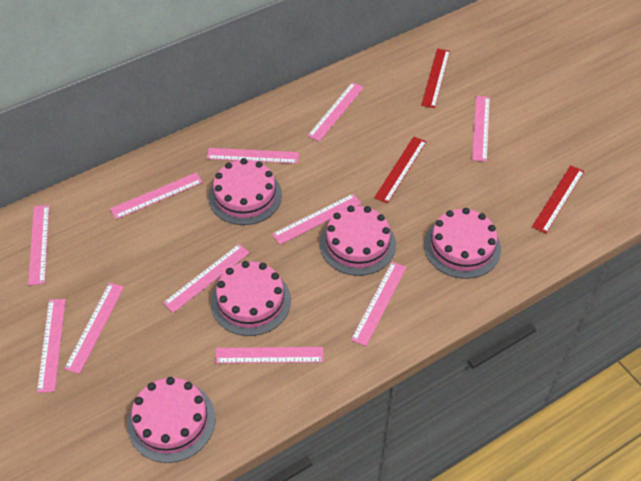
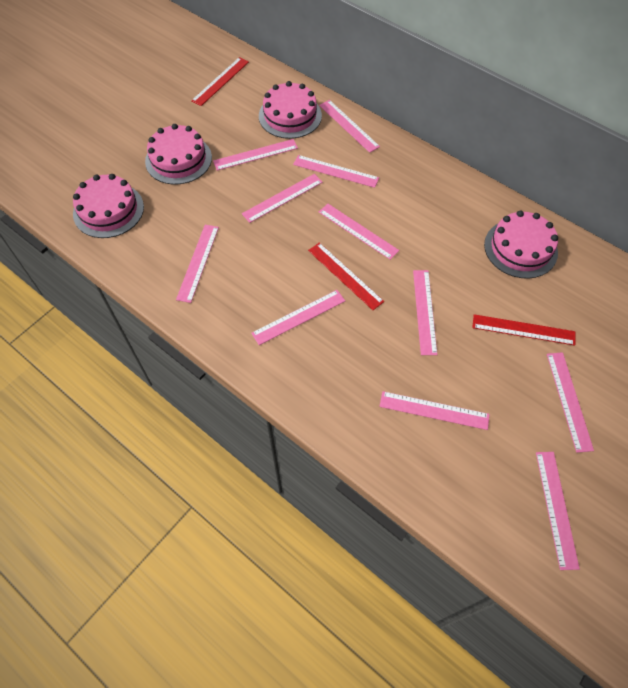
pink cake: 5 -> 4

